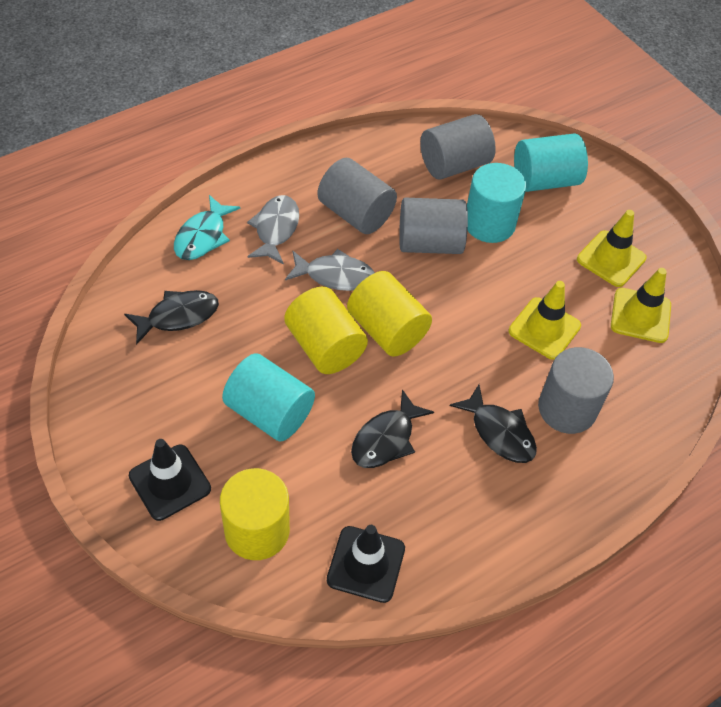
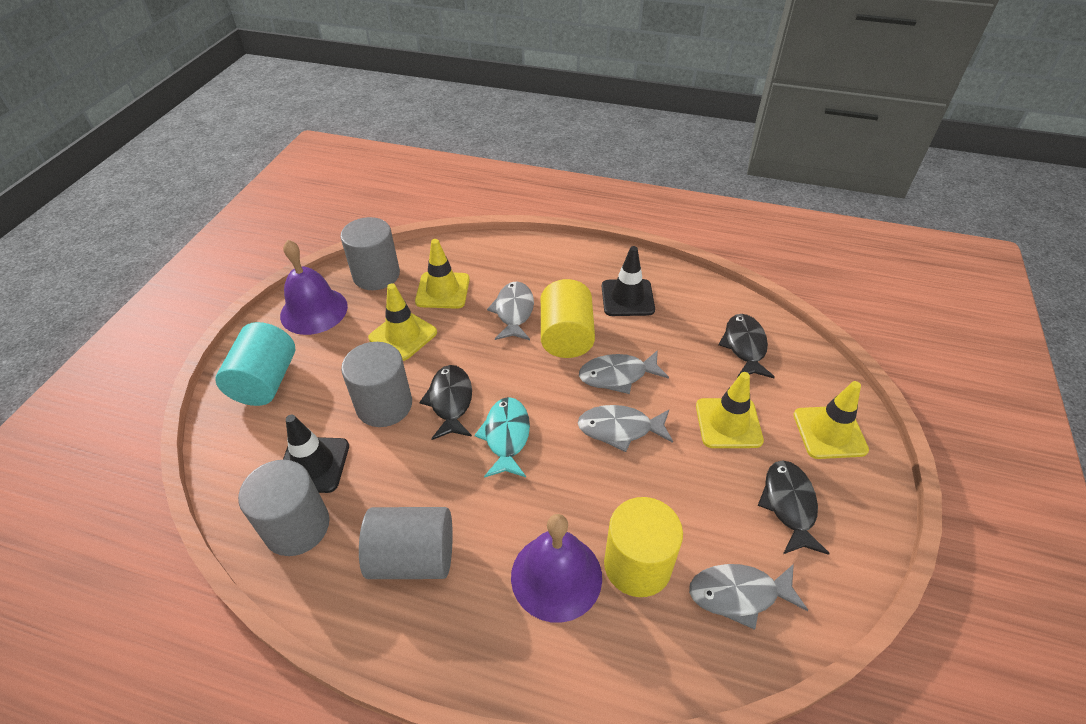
grey fish: 2 -> 4
purple bell: 0 -> 2
turquoise cylinder: 3 -> 1
yellow cylinder: 3 -> 2
yellow traffic cone: 3 -> 4

